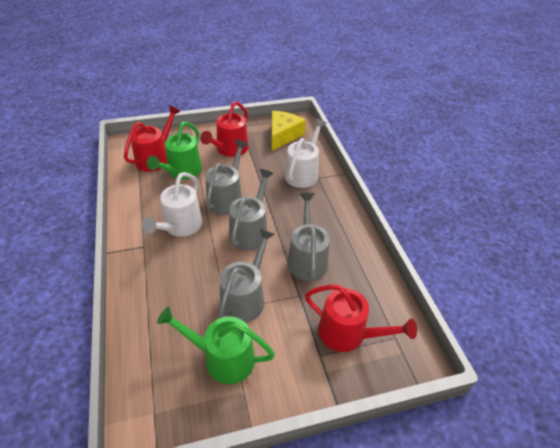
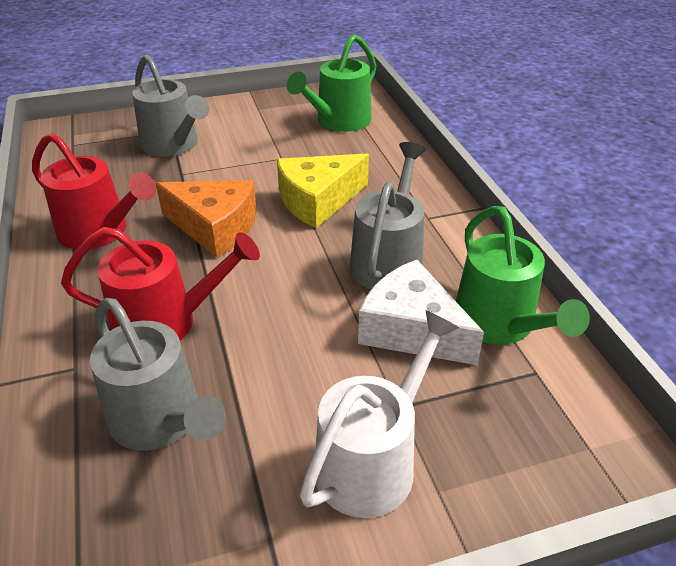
grey watering can: 4 -> 3
orange cheese: 0 -> 1
red watering can: 3 -> 2
white cheese: 0 -> 1
white watering can: 2 -> 1

